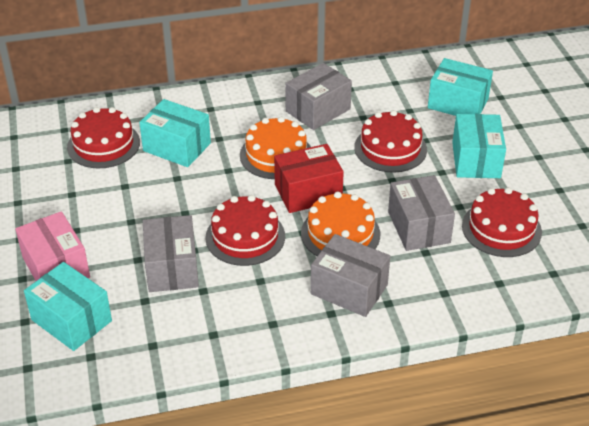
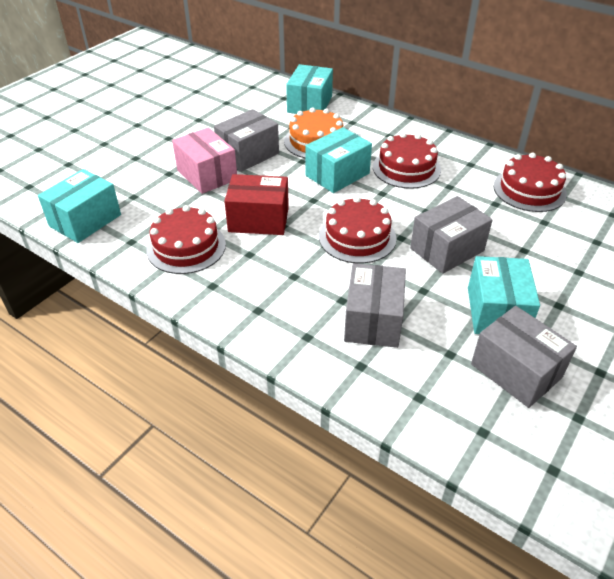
orange cake: 2 -> 1

